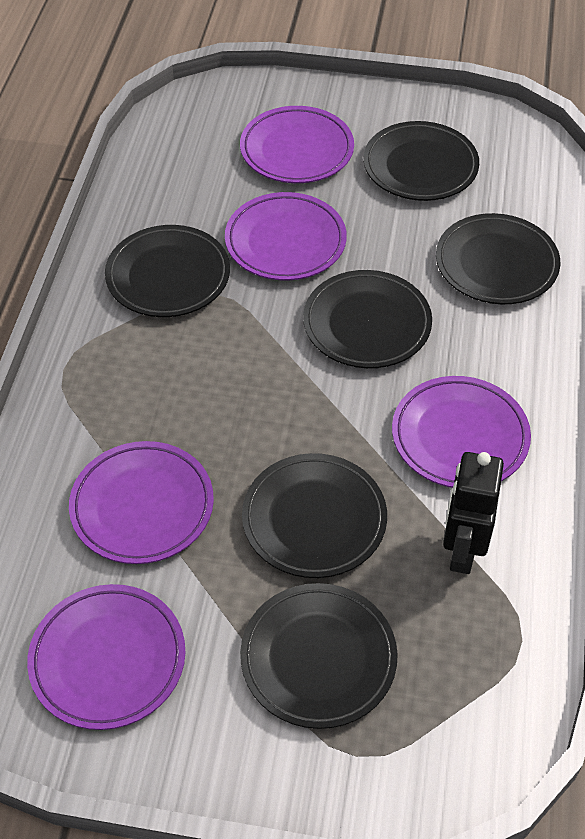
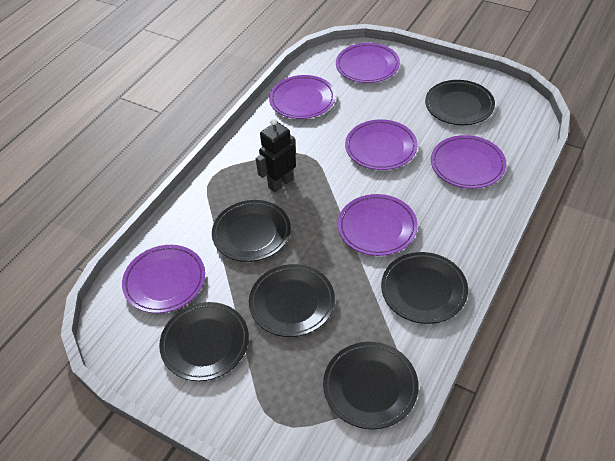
purple plate: 5 -> 6

